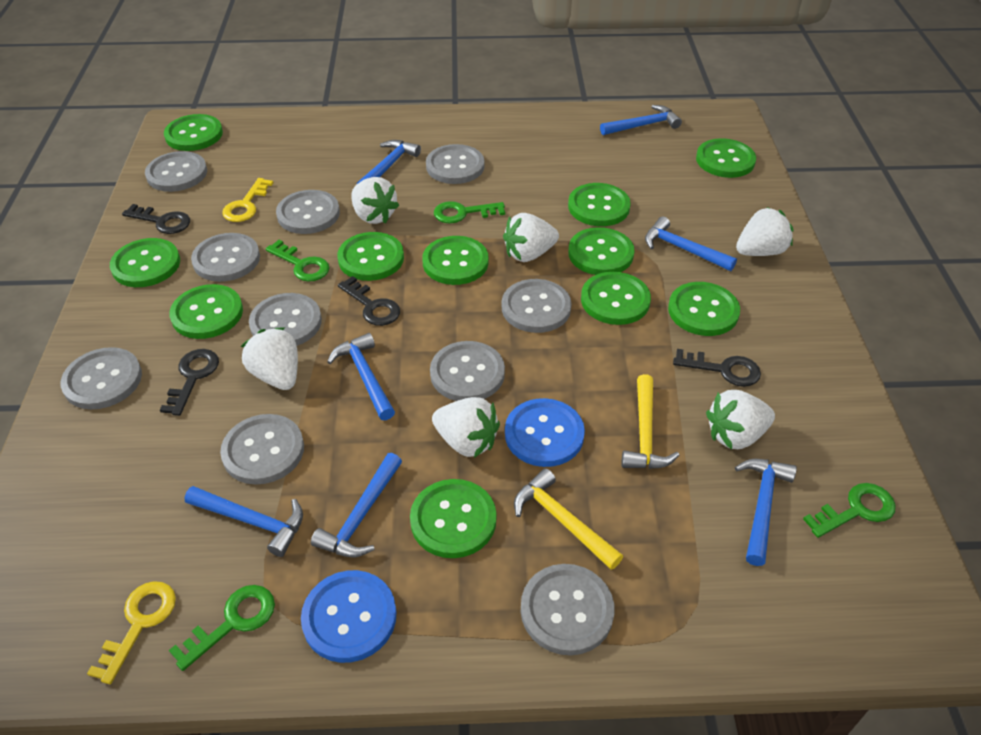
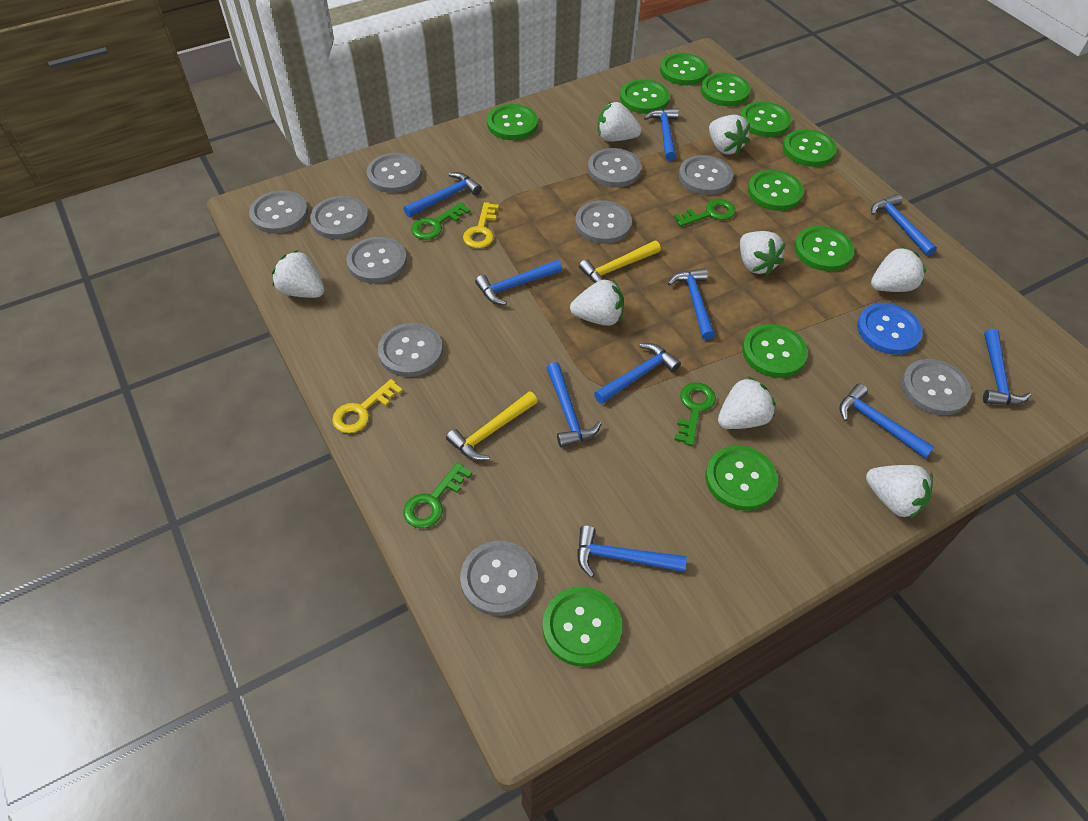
black key: 4 -> 0
blue button: 2 -> 1
blue hammer: 7 -> 10
white strawberry: 6 -> 8

